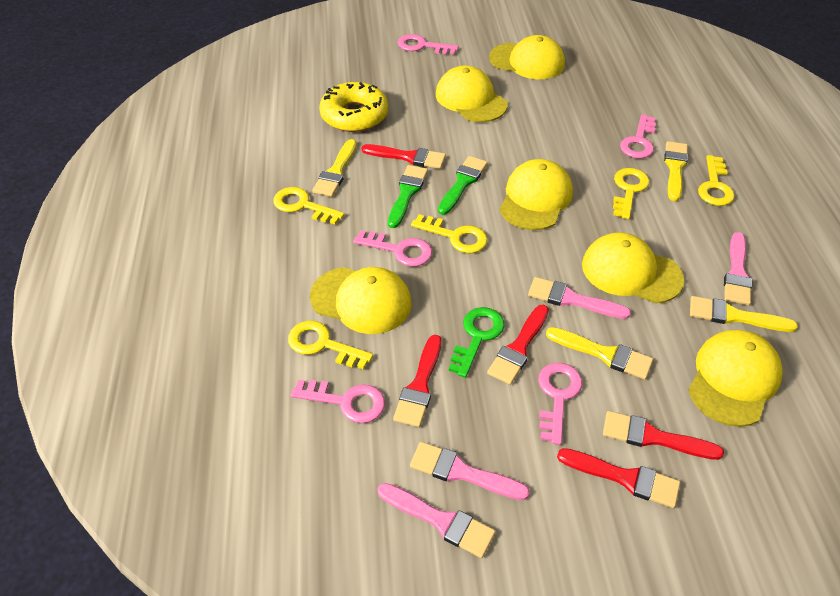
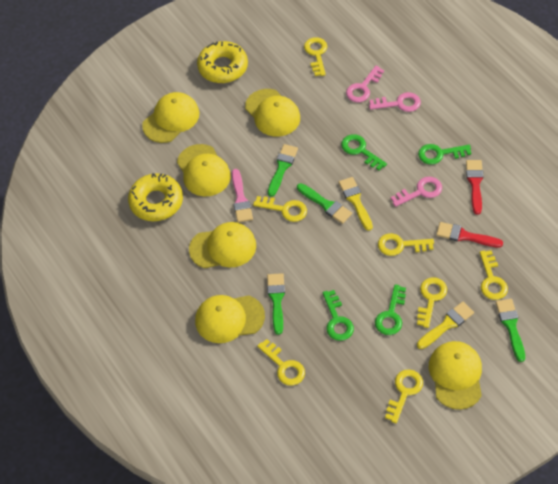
green brush: 2 -> 4
green key: 1 -> 4
pink brush: 4 -> 1
pink key: 5 -> 3
red brush: 5 -> 2
yellow brush: 4 -> 2
yellow donut: 1 -> 2
yellow key: 5 -> 7

